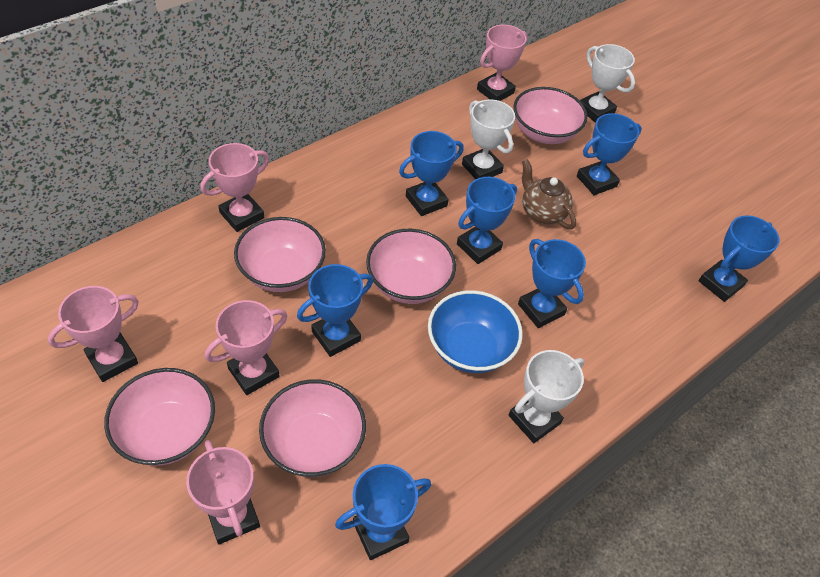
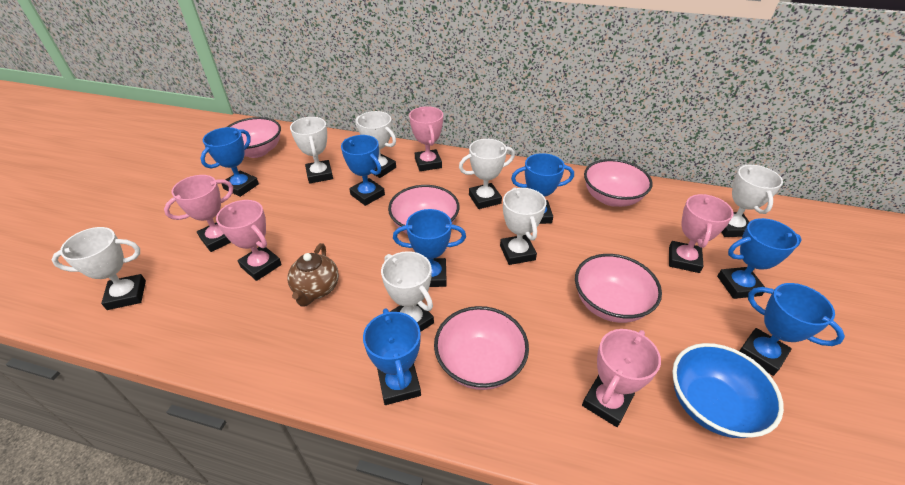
white trophy: 3 -> 7

